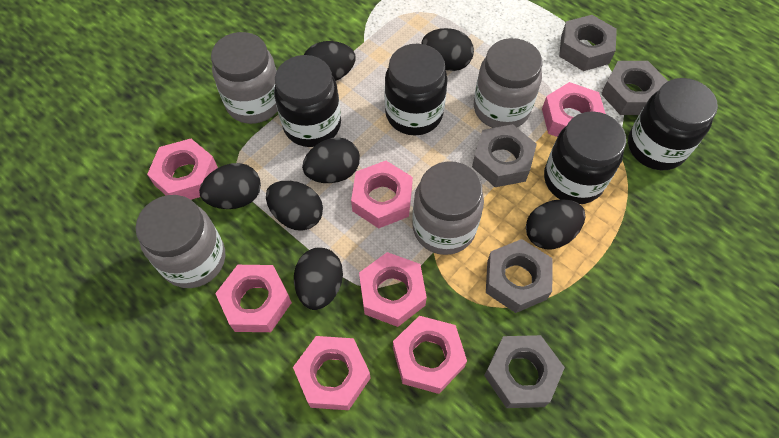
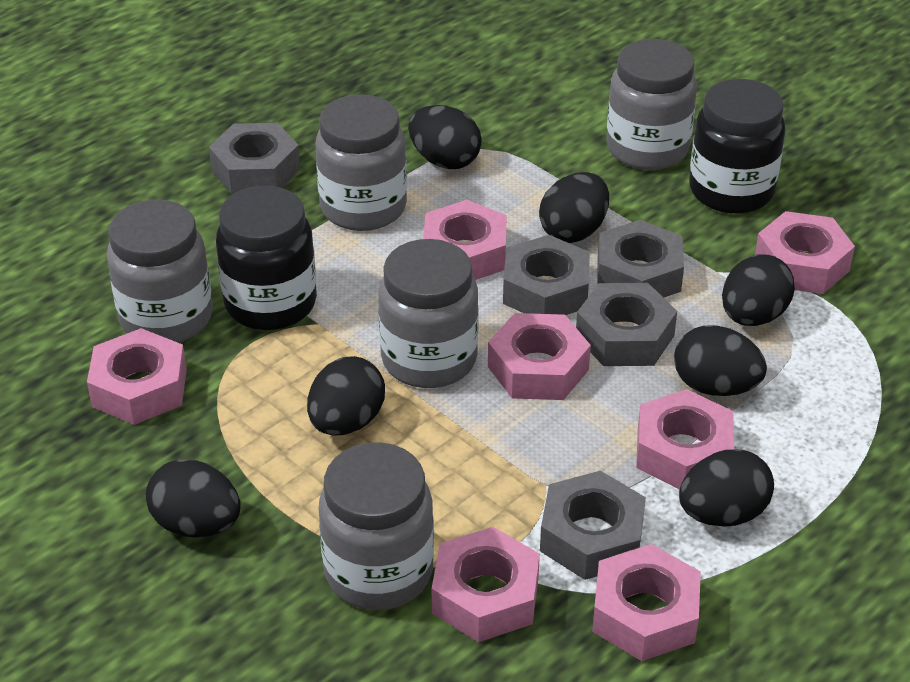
black jar: 4 -> 2
grey jar: 4 -> 5

